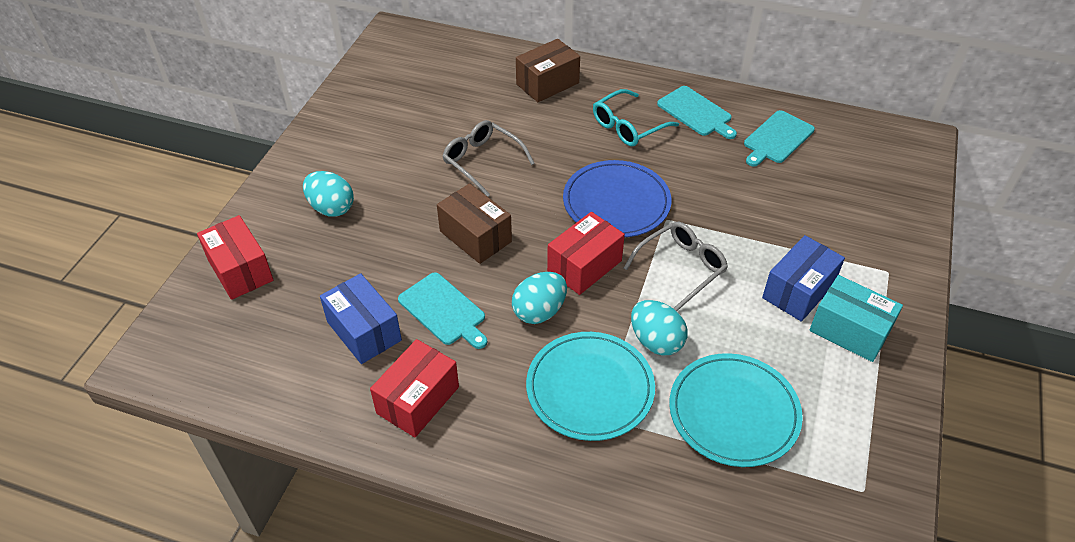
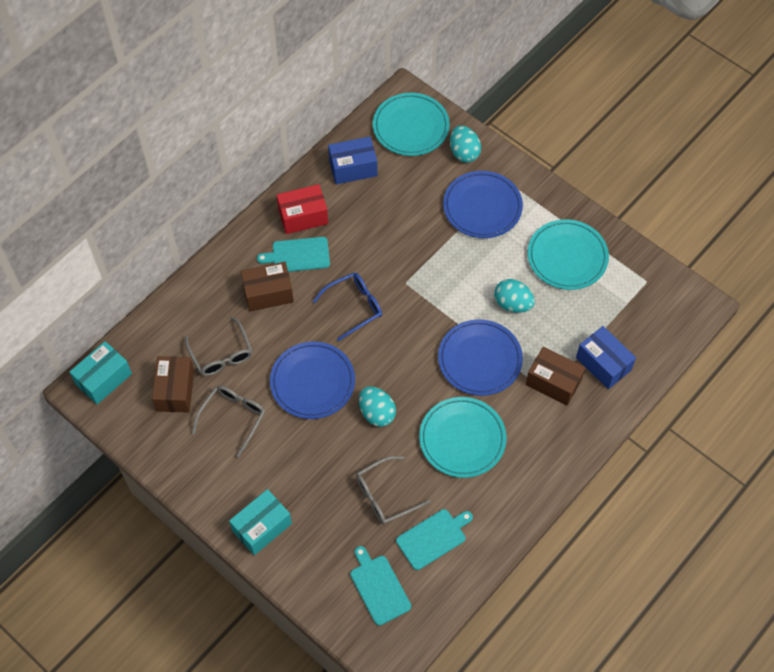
blue glasses: 0 -> 1
blue plate: 1 -> 3
brown box: 2 -> 3
grey glasses: 2 -> 3
red box: 3 -> 1
turquoise box: 1 -> 2
turquoise glasses: 1 -> 0
turquoise plate: 2 -> 3

